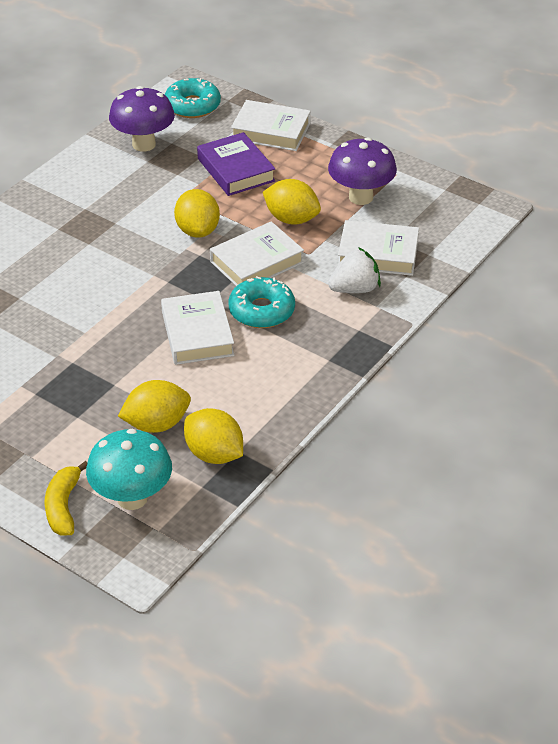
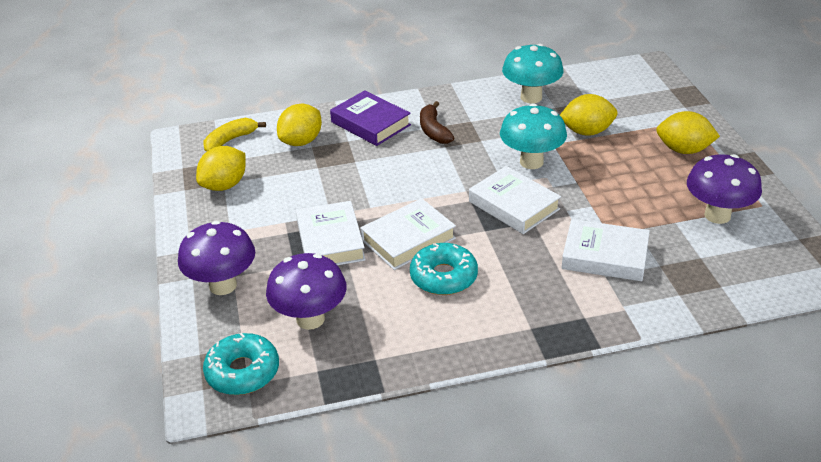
brown banana: 0 -> 1
purple mushroom: 2 -> 3
turquoise mushroom: 1 -> 2
white strawberry: 1 -> 0

